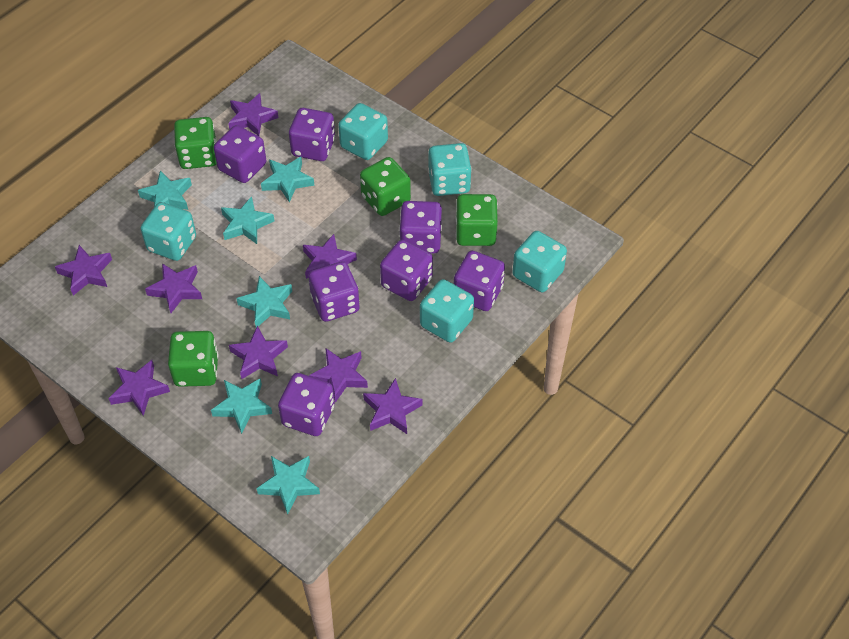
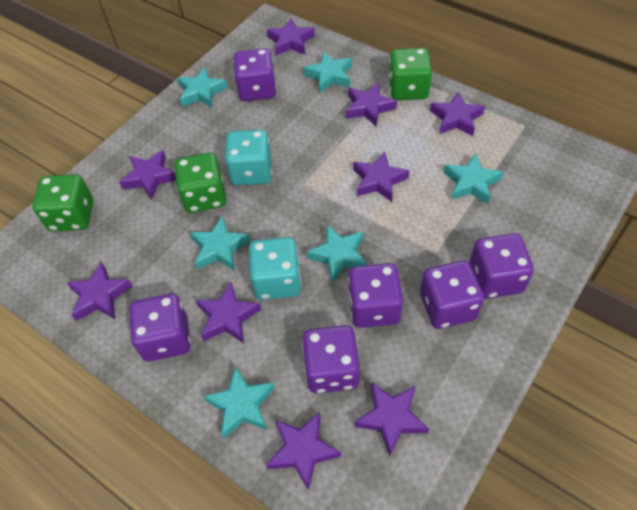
green dice: 4 -> 3
purple dice: 7 -> 6
purple star: 8 -> 9
turquoise dice: 5 -> 2

